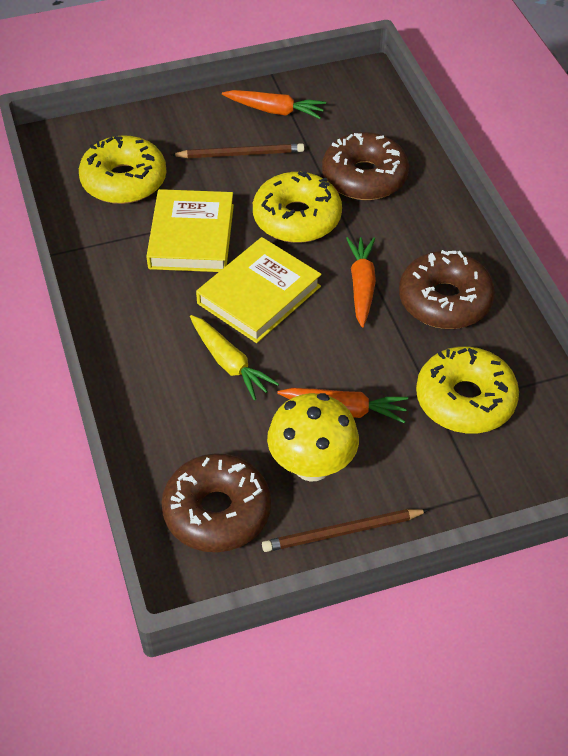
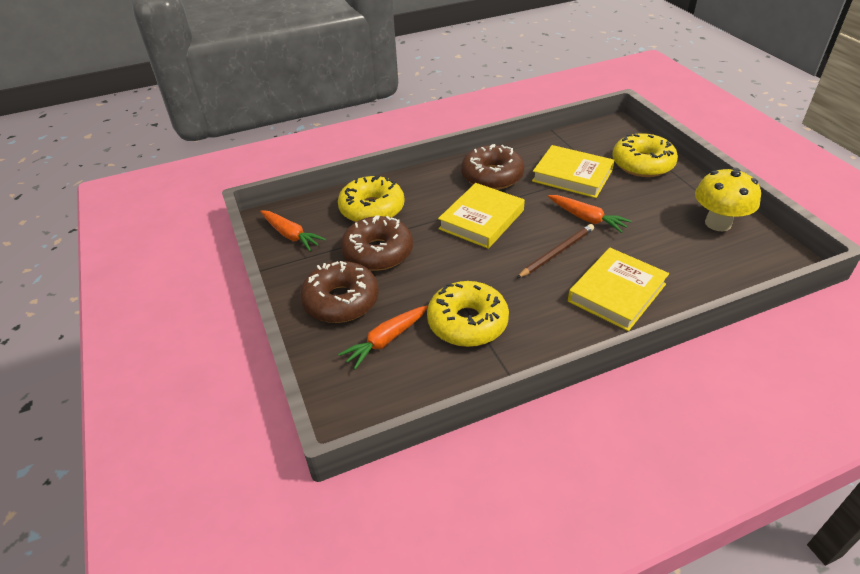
brown pencil: 2 -> 1
yellow book: 2 -> 3
yellow carrot: 1 -> 0

